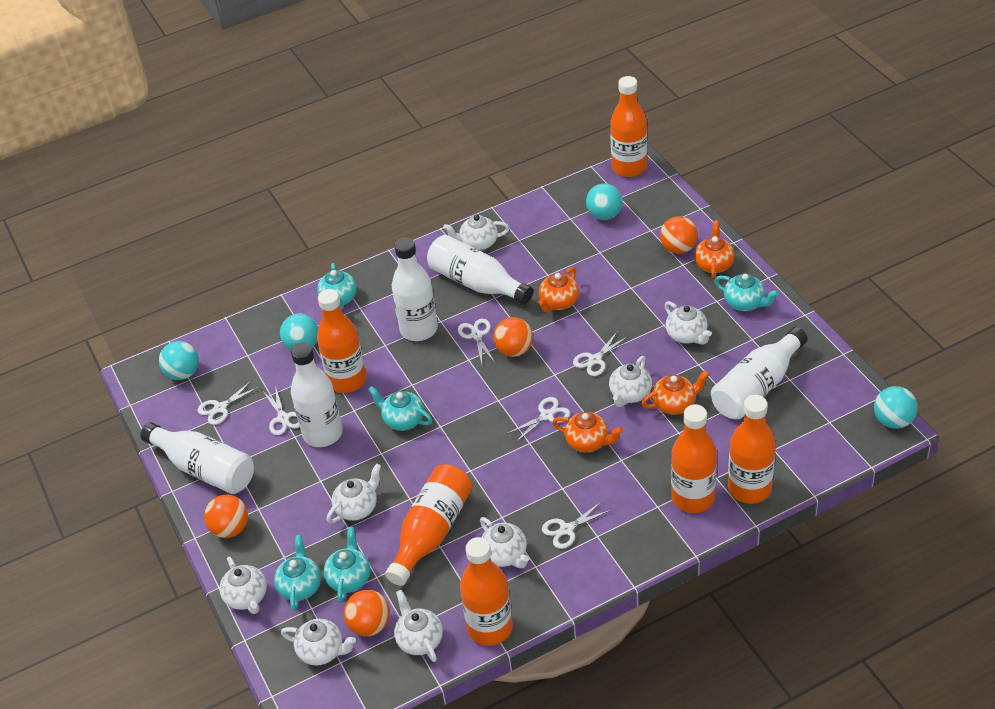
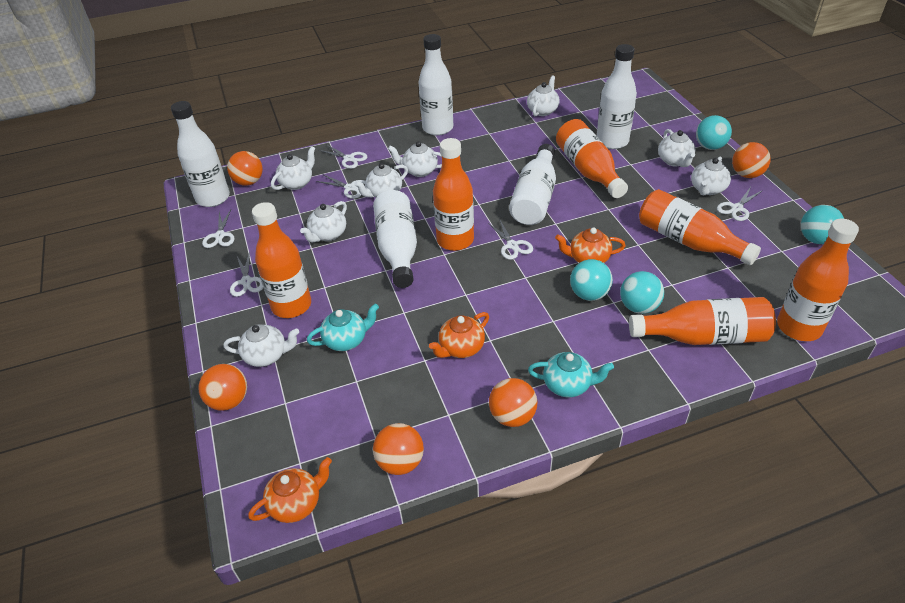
orange ball: 4 -> 5
orange teapot: 4 -> 3
turquoise teapot: 5 -> 2

